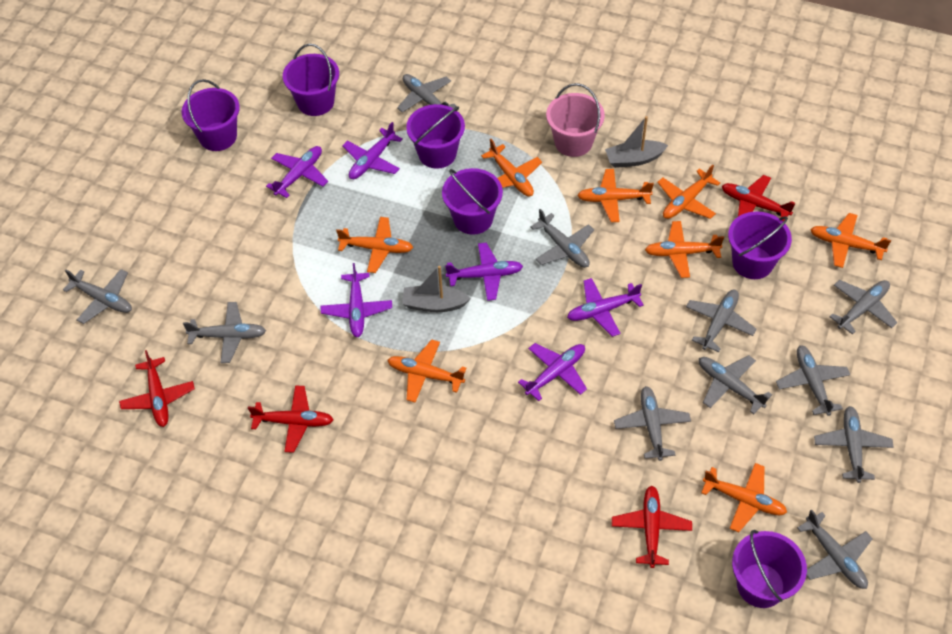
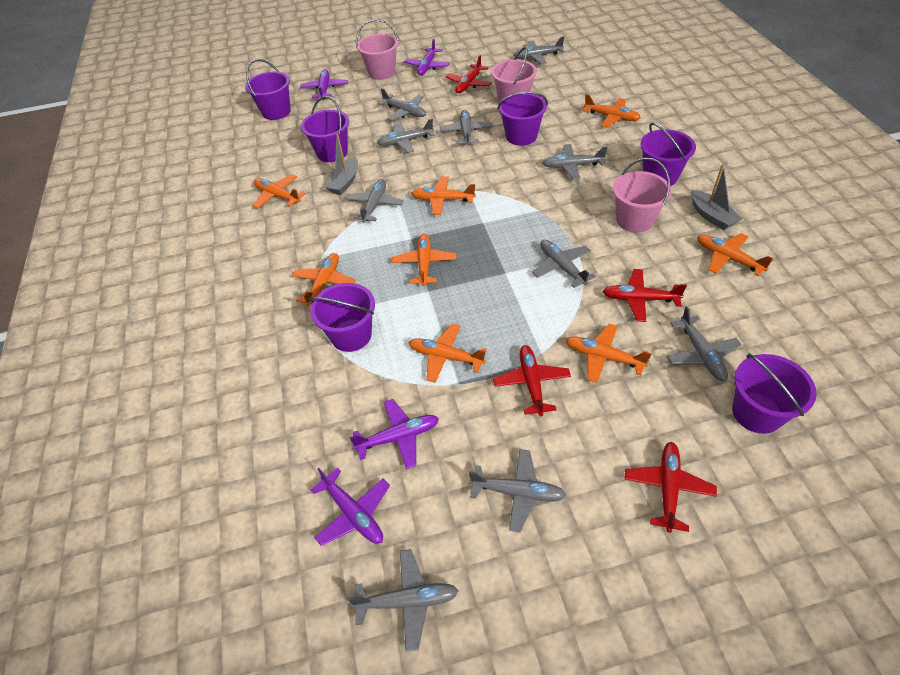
grey plane: 11 -> 10
pink bucket: 1 -> 3
purple plane: 6 -> 4

